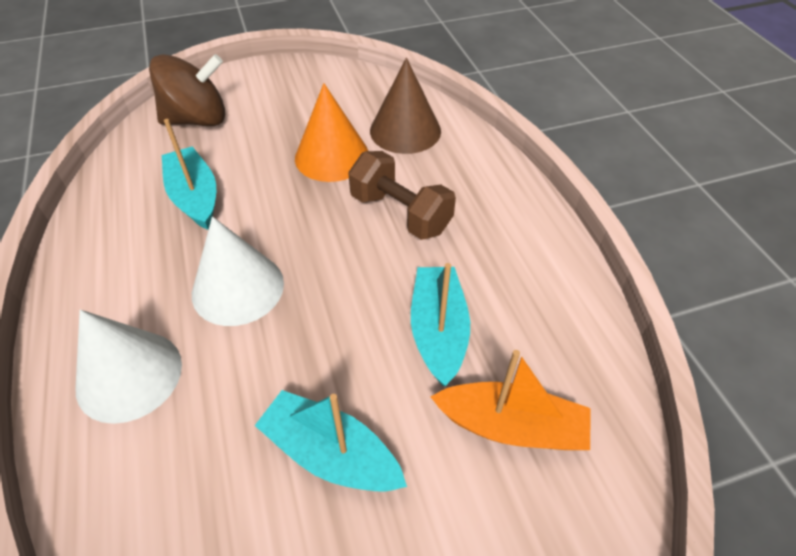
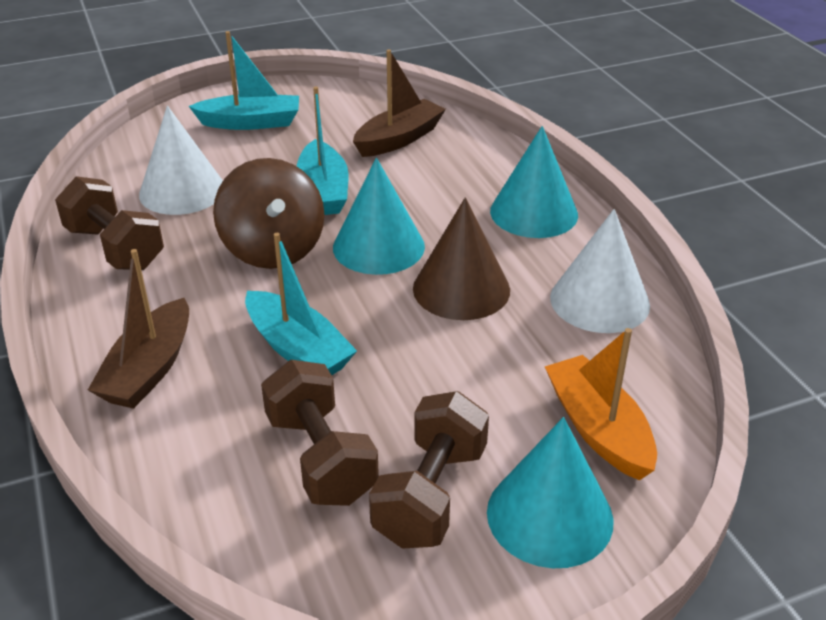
brown boat: 0 -> 2
brown dumbbell: 1 -> 3
orange cone: 1 -> 0
turquoise cone: 0 -> 3

